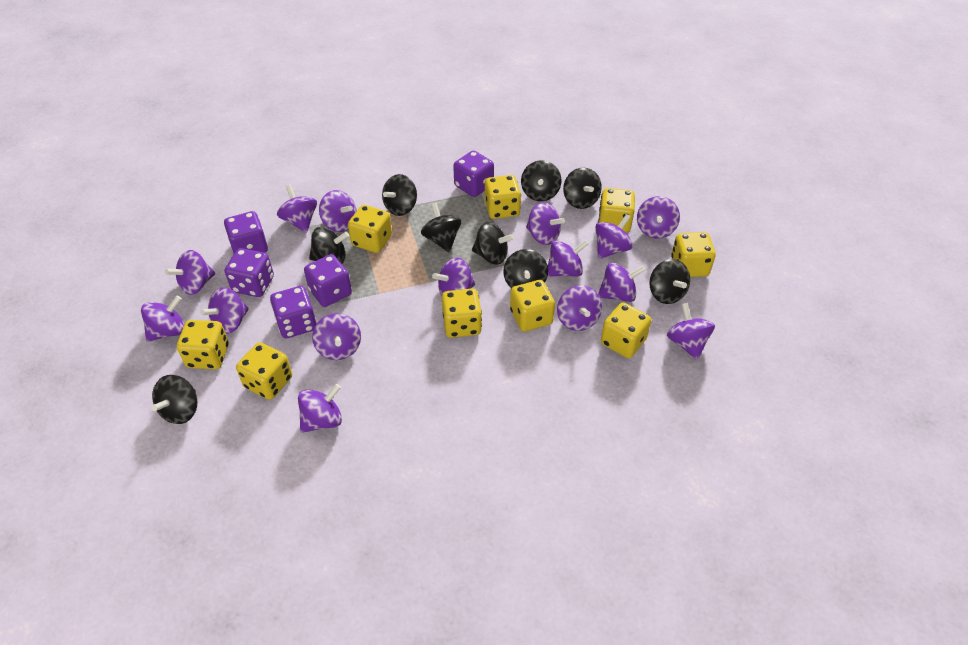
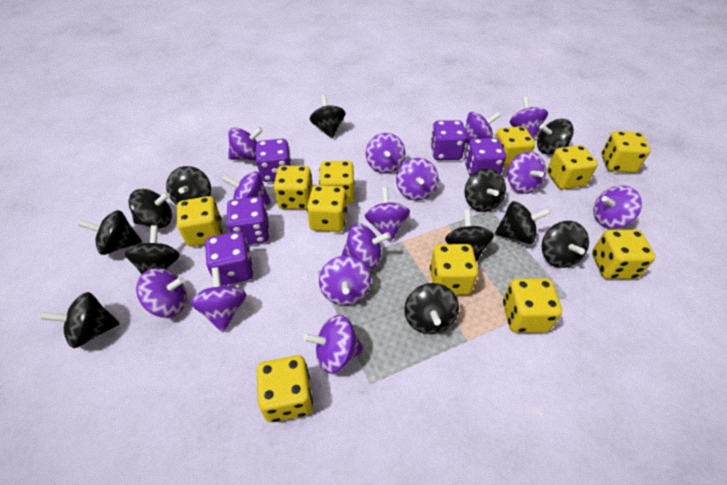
black spinning top: 9 -> 12
purple spinning top: 15 -> 14
yellow dice: 9 -> 11

